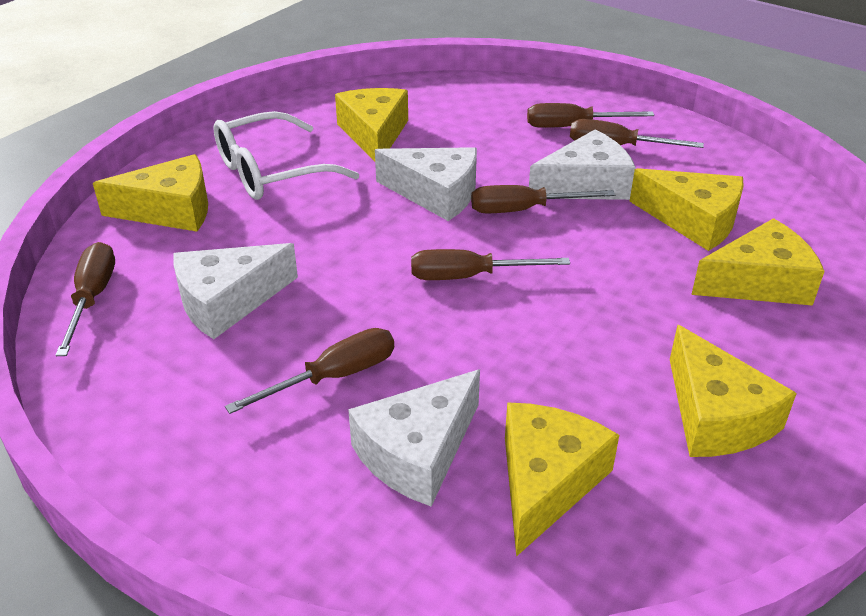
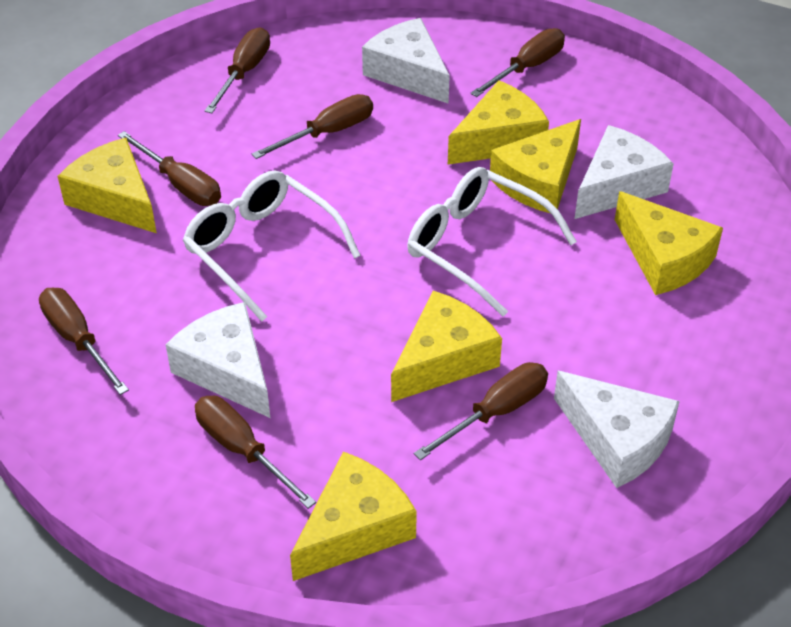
brown screwdriver: 6 -> 7
white glasses: 1 -> 2

